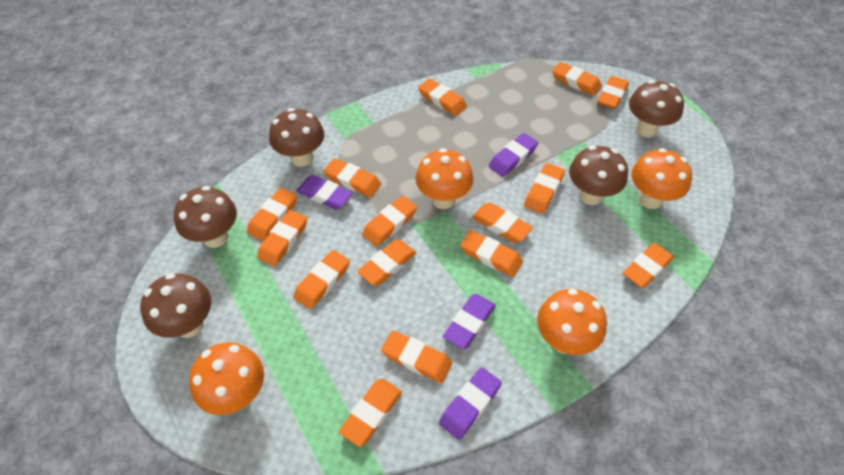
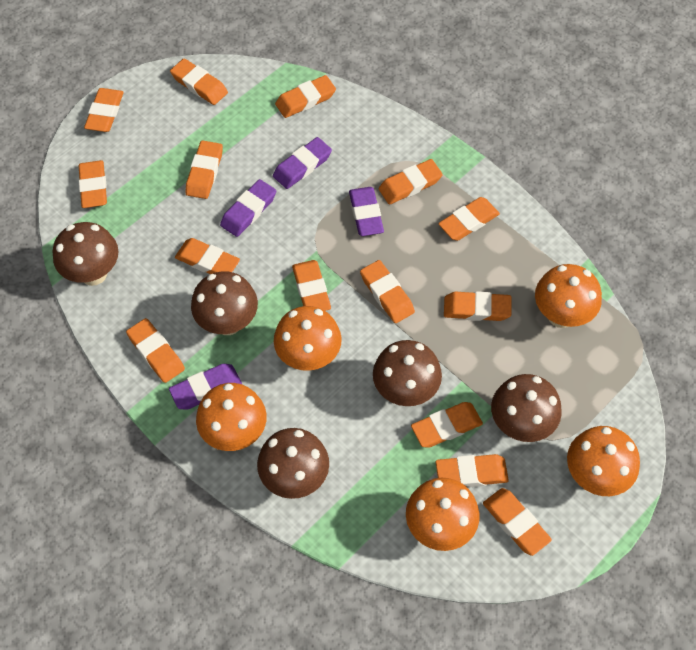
orange mushroom: 4 -> 5

